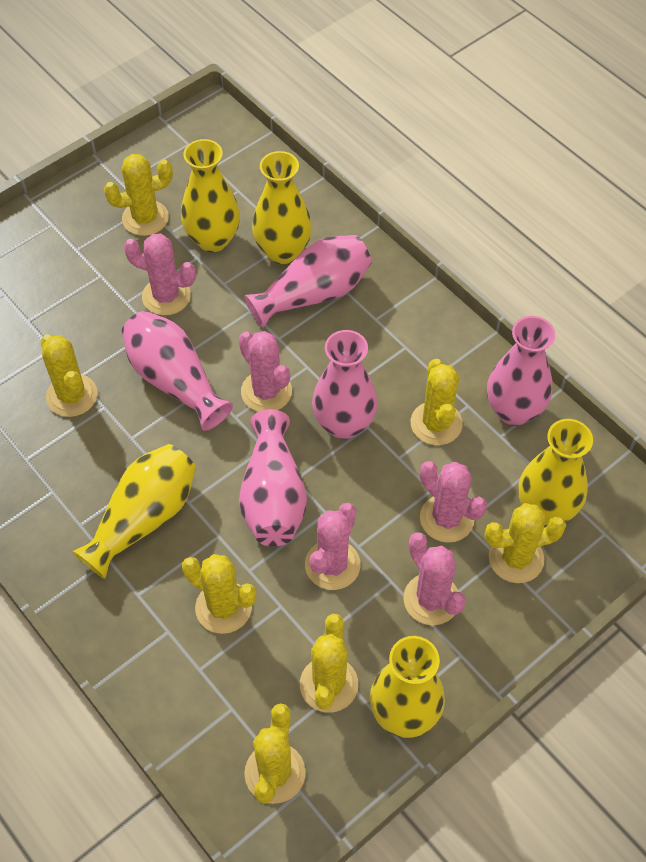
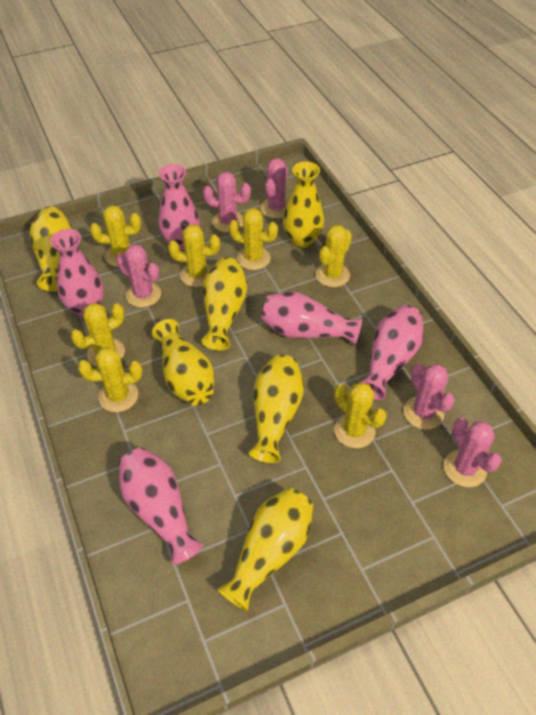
yellow vase: 5 -> 6

